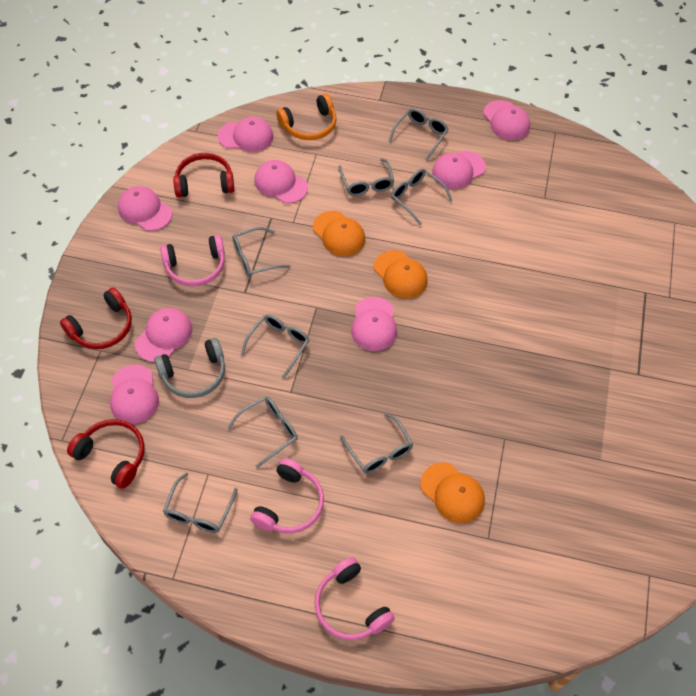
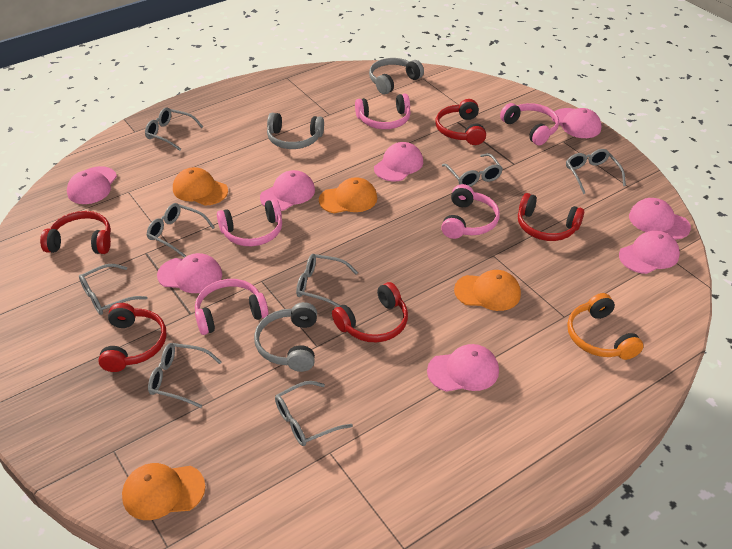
grey headphones: 1 -> 3
orange cap: 3 -> 4
pink headphones: 3 -> 5
red headphones: 3 -> 5

